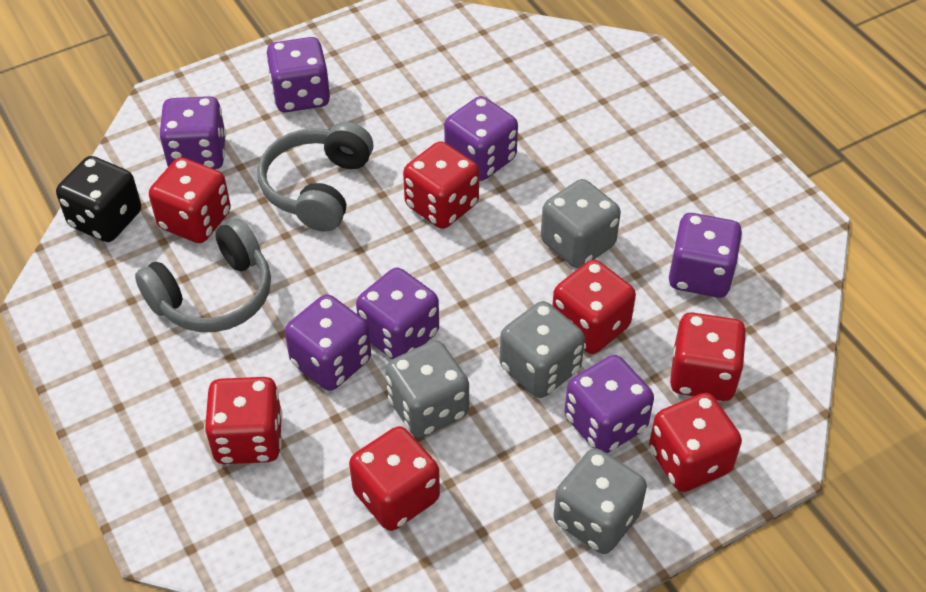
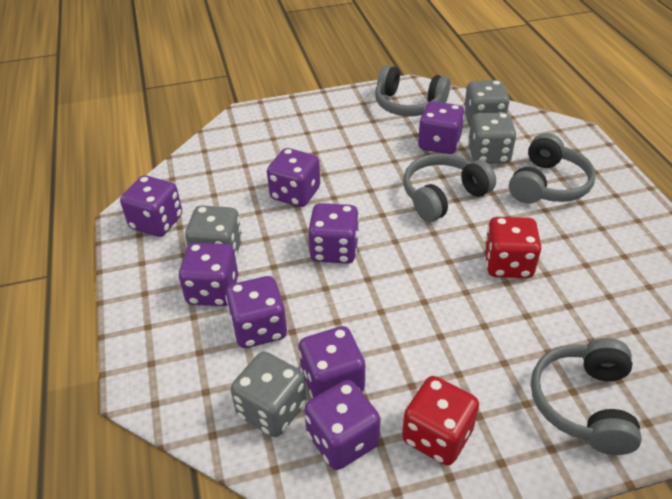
black dice: 1 -> 0
grey headphones: 2 -> 4
purple dice: 7 -> 8
red dice: 7 -> 2

